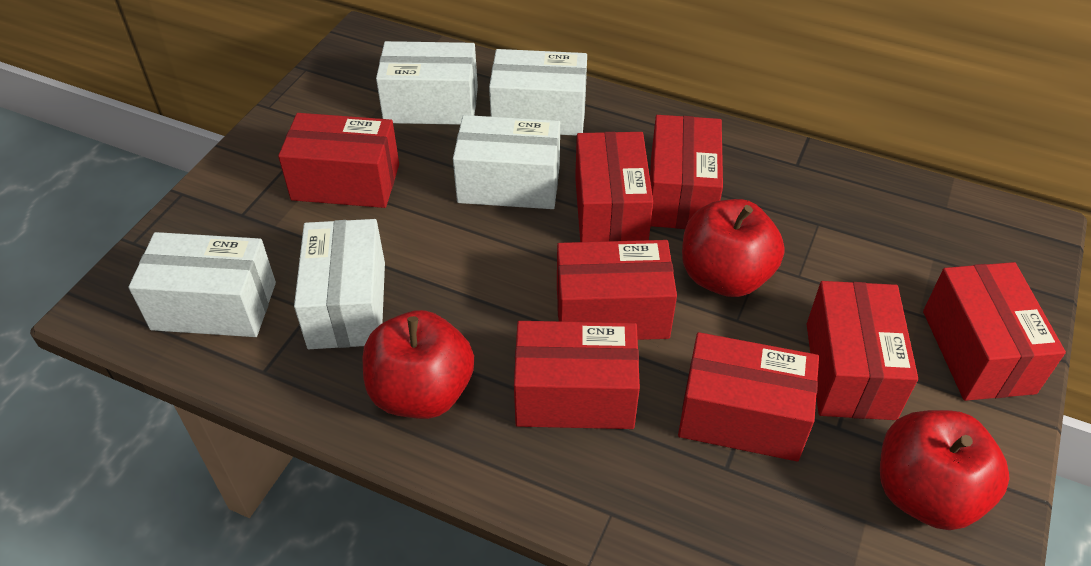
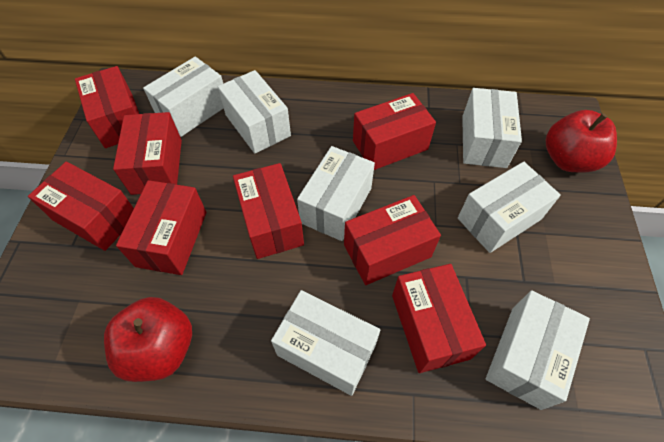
red apple: 3 -> 2
white box: 5 -> 7

